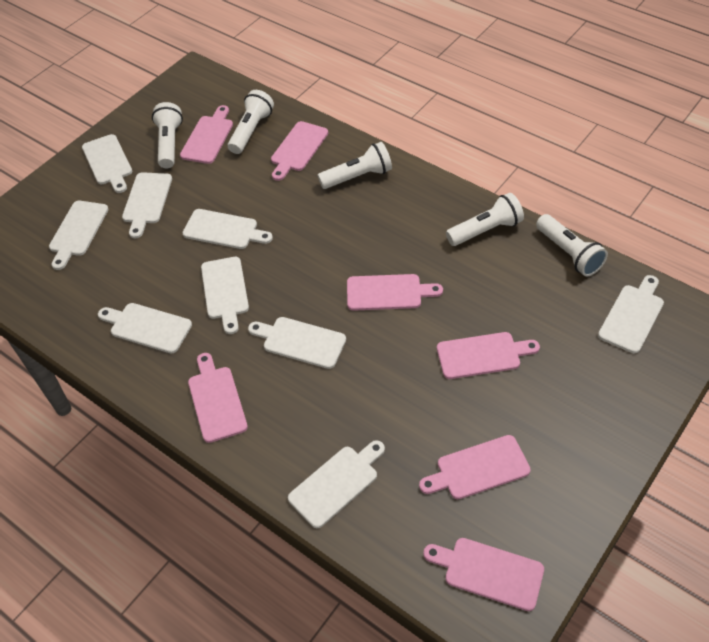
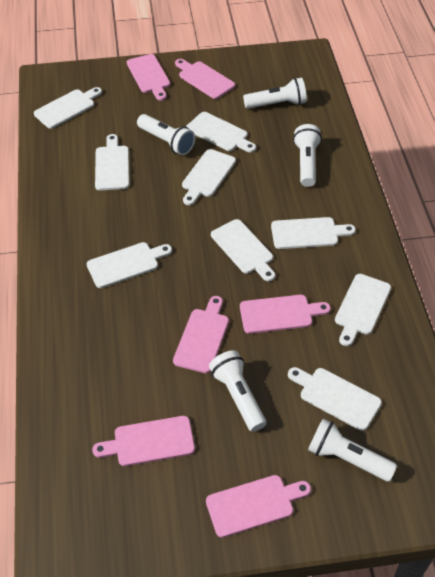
pink cutting board: 7 -> 6

